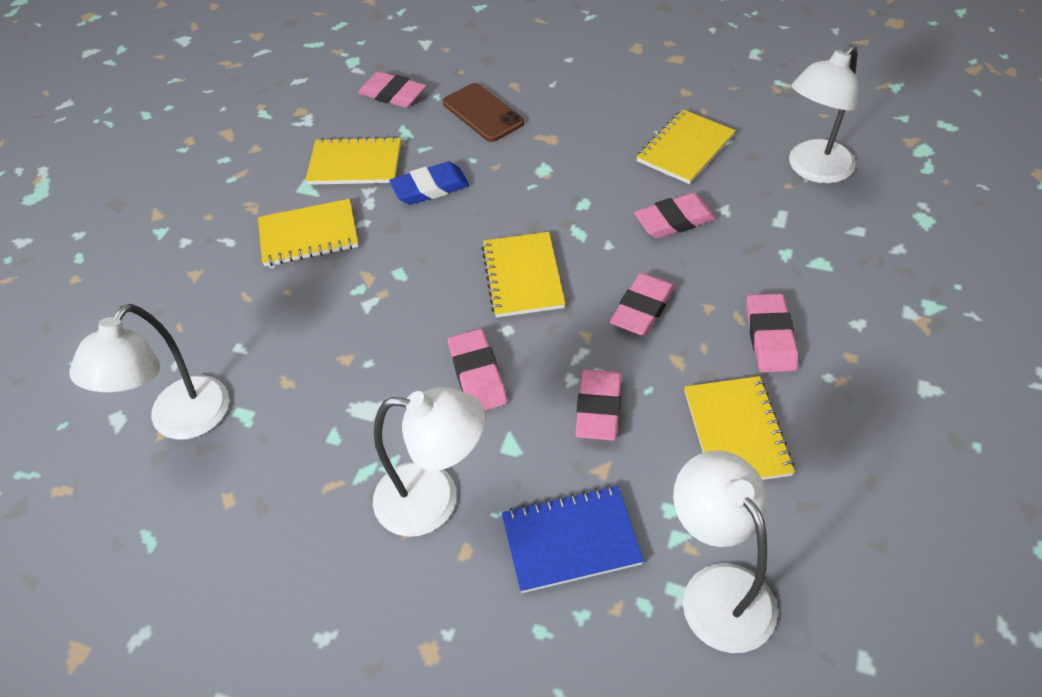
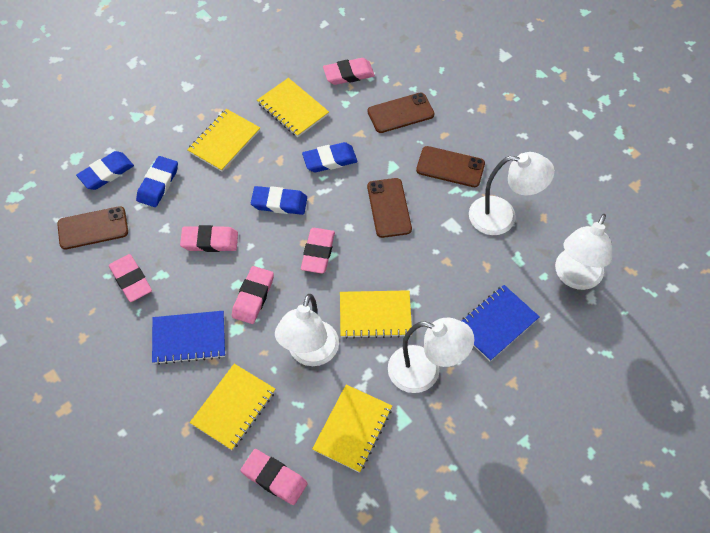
blue eraser: 1 -> 4
blue notebook: 1 -> 2
brown phone: 1 -> 4

